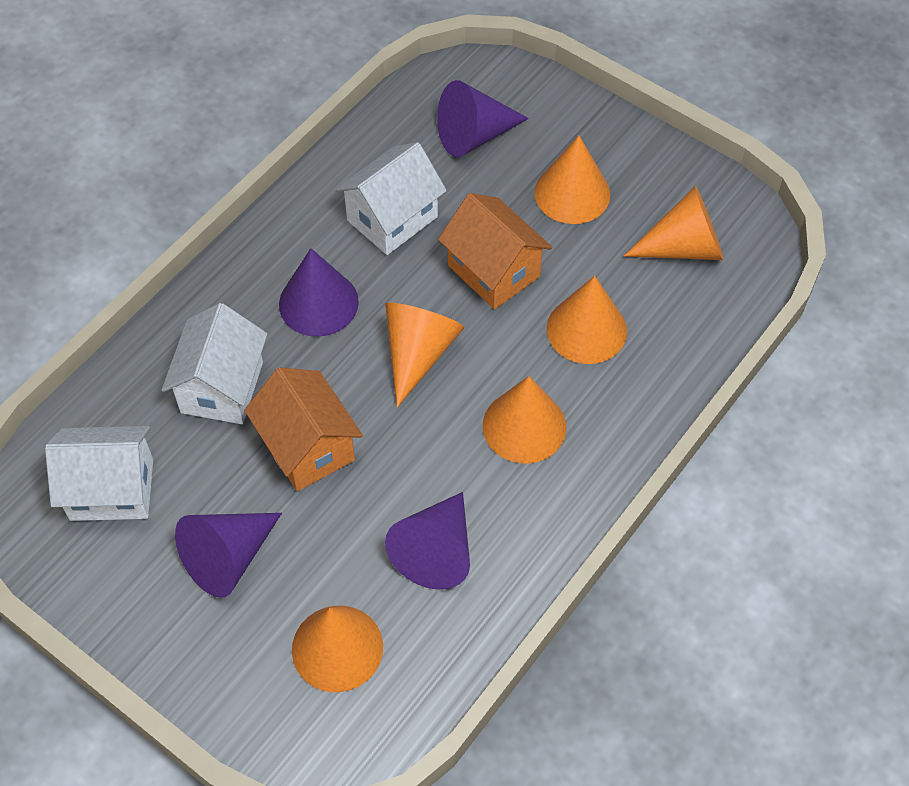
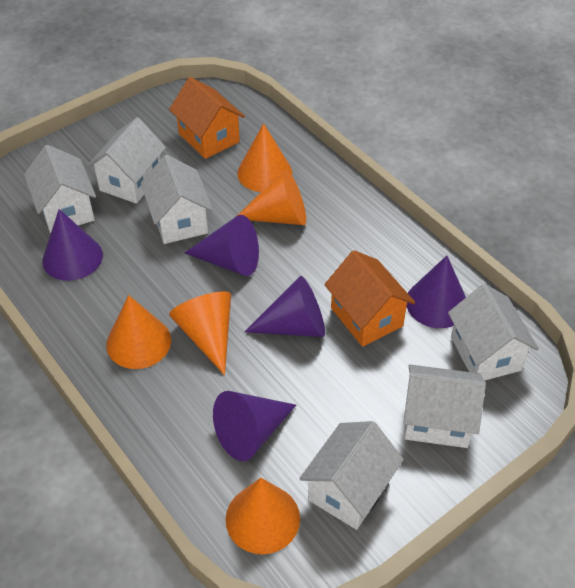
orange cone: 6 -> 5
purple cone: 4 -> 5
white house: 3 -> 6

